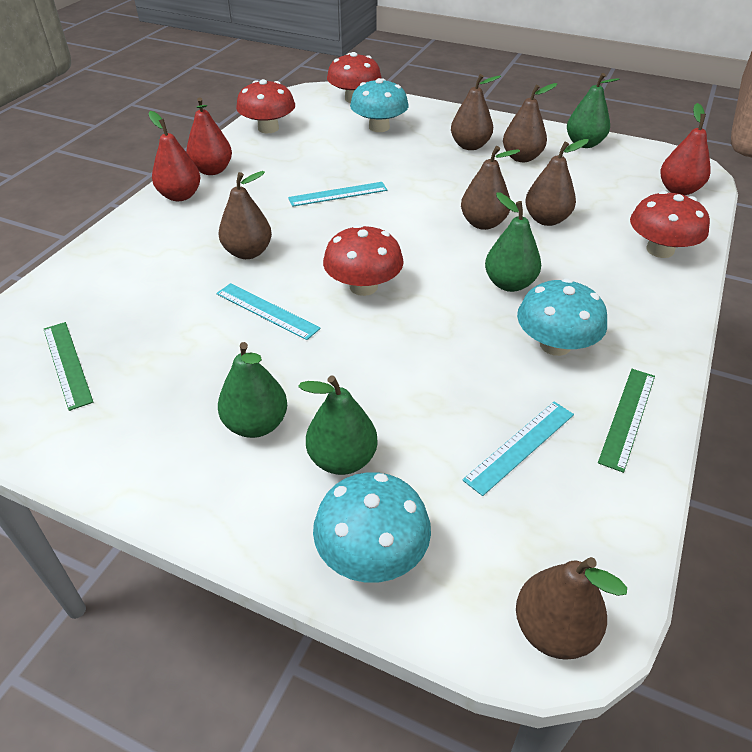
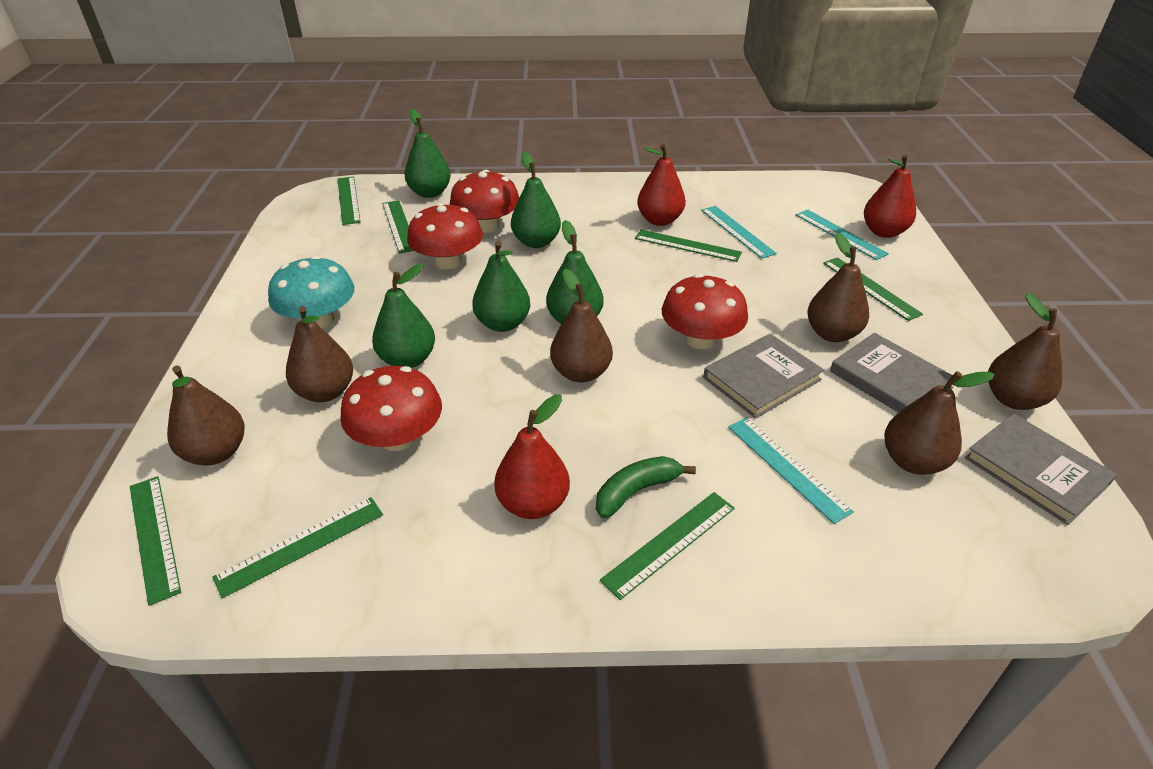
green banana: 0 -> 1
green pear: 4 -> 5
green ruler: 2 -> 7
grey book: 0 -> 3
turquoise mushroom: 3 -> 1

